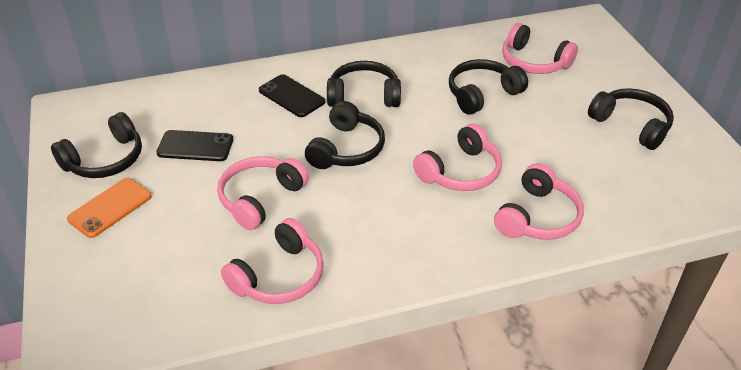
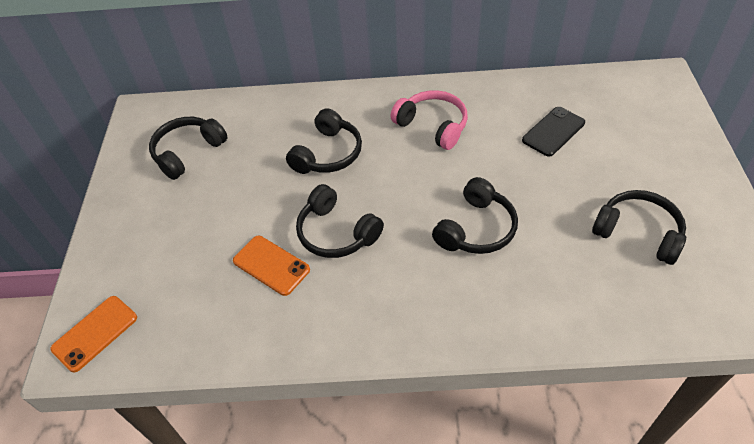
black phone: 2 -> 1
orange phone: 1 -> 2
pink headphones: 5 -> 1

